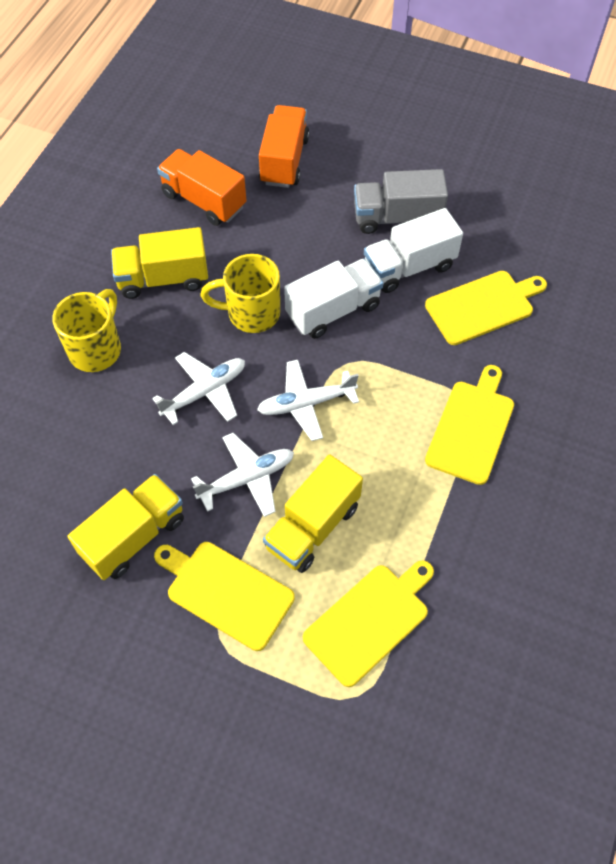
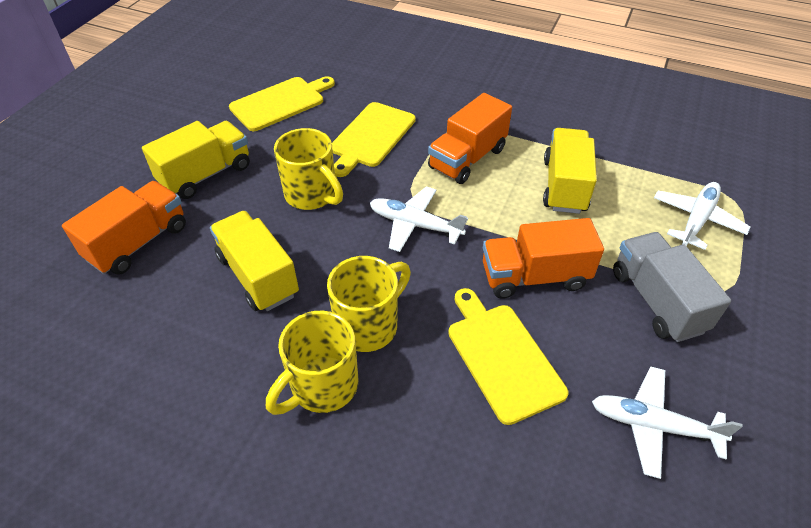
orange truck: 2 -> 3
white truck: 2 -> 0
yellow cutting board: 4 -> 3
yellow mug: 2 -> 3

